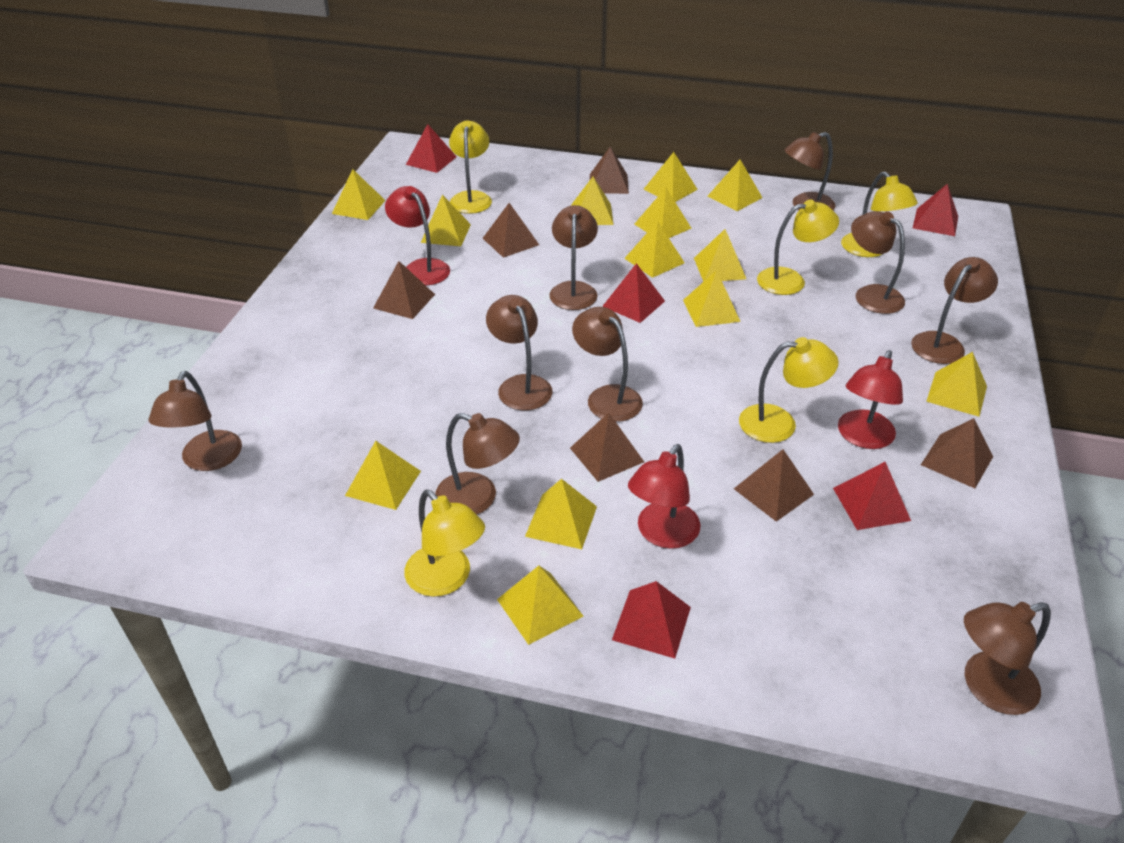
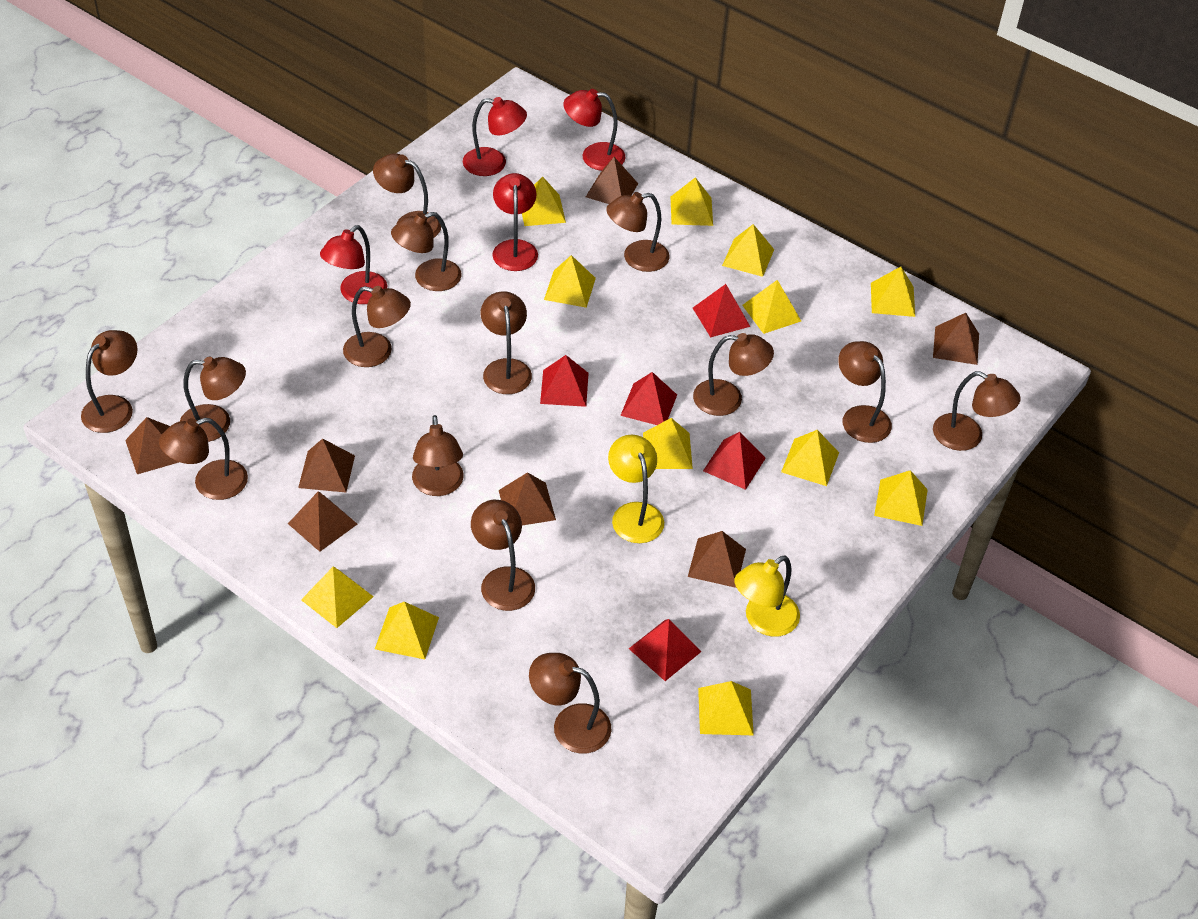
brown lamp: 9 -> 14
brown pyramid: 6 -> 7
red lamp: 3 -> 4
yellow lamp: 5 -> 2
yellow pyramid: 13 -> 12

